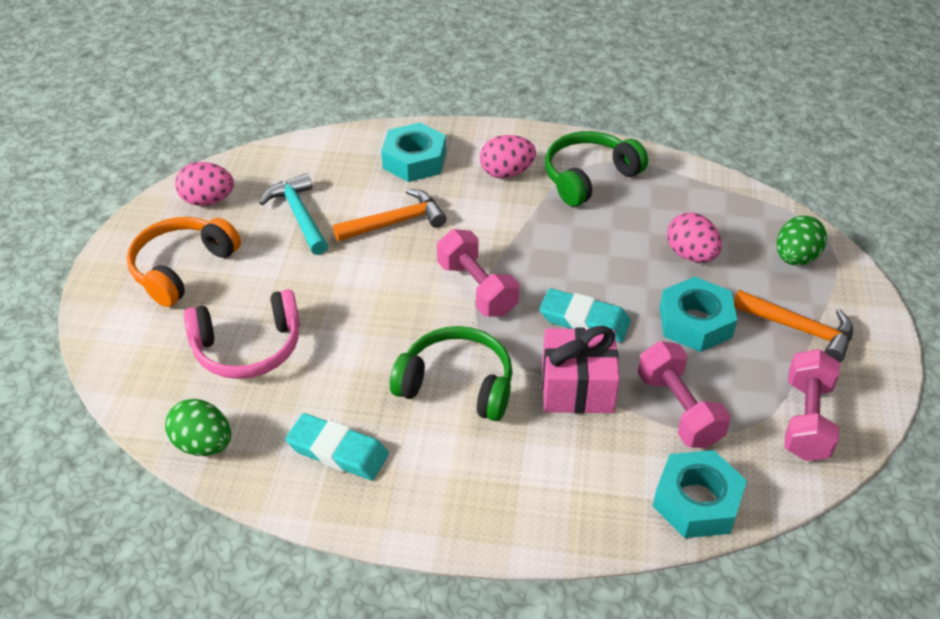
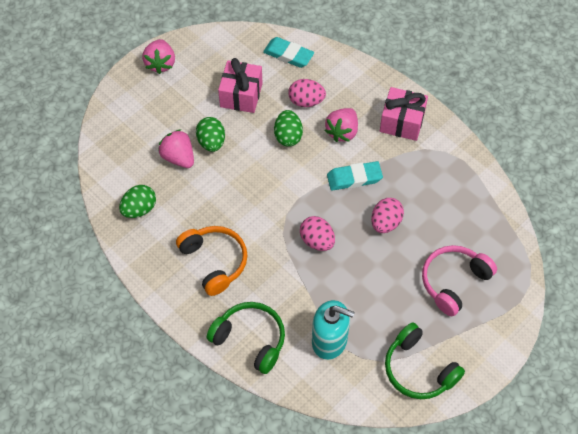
green egg: 2 -> 3
orange hammer: 2 -> 0
pink dumbbell: 3 -> 0
pink gift: 1 -> 2
pink strawberry: 0 -> 3
turquoise hammer: 1 -> 0
turquoise nut: 3 -> 0
turquoise soap dispenser: 0 -> 1

